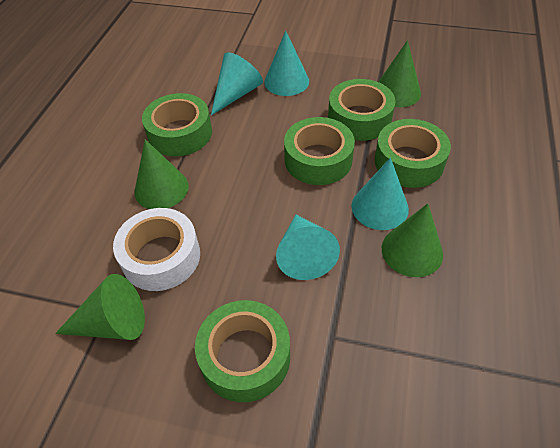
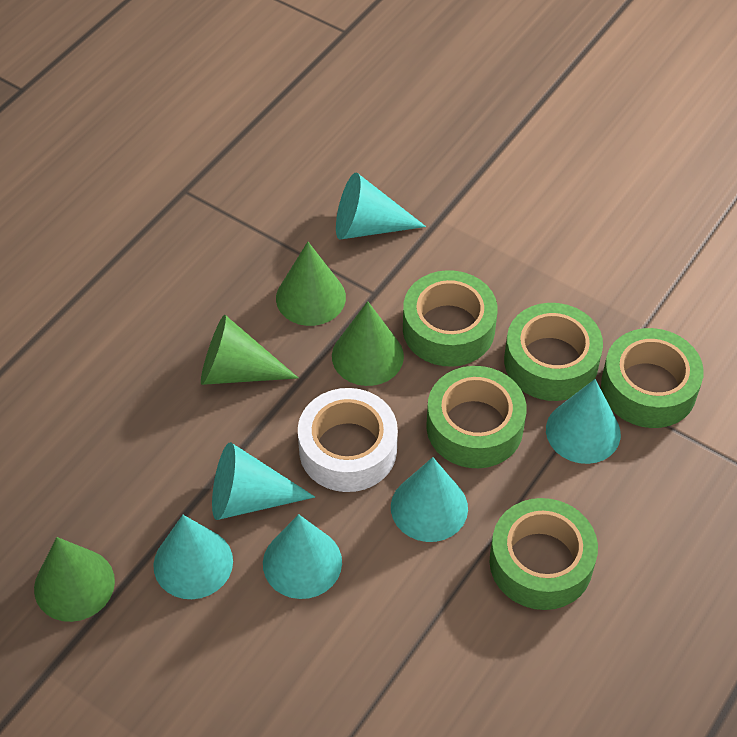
turquoise cone: 4 -> 6

